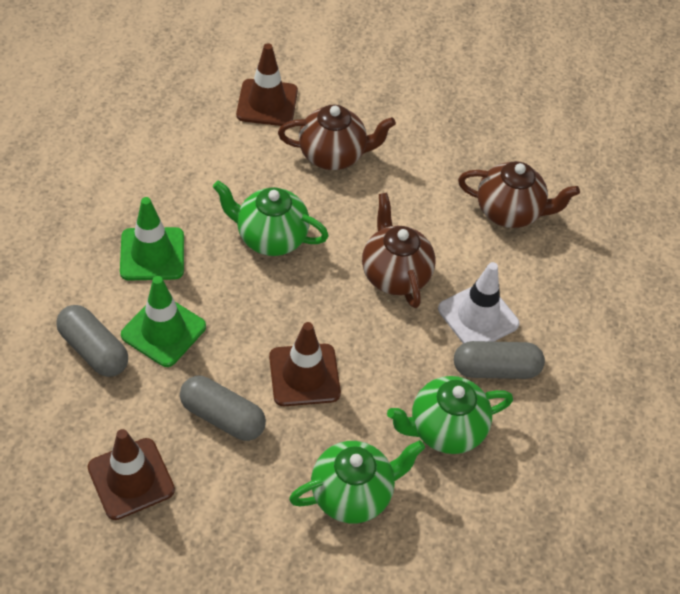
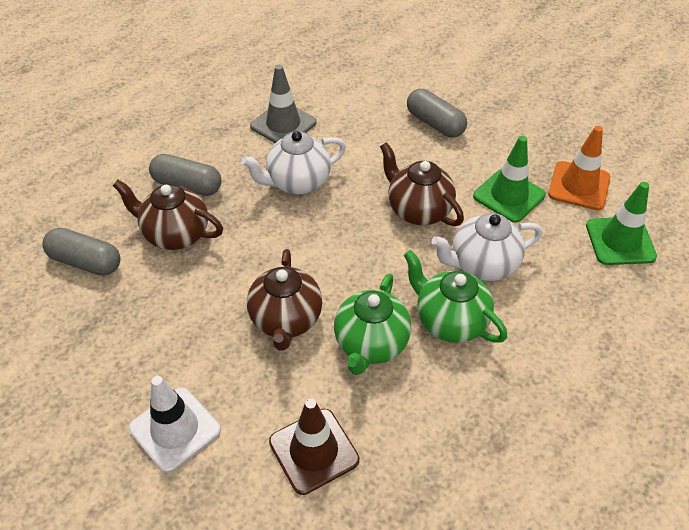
brown traffic cone: 3 -> 1
green teapot: 3 -> 2
grey traffic cone: 0 -> 1
orange traffic cone: 0 -> 1
white teapot: 0 -> 2

